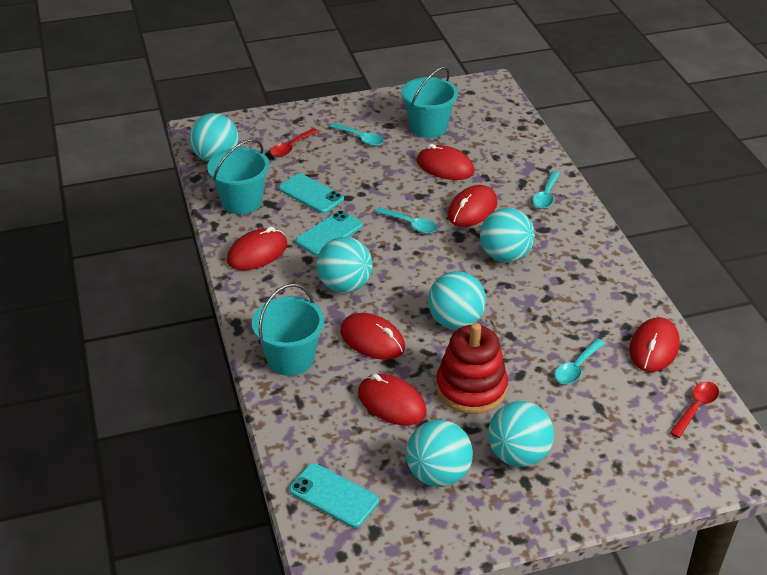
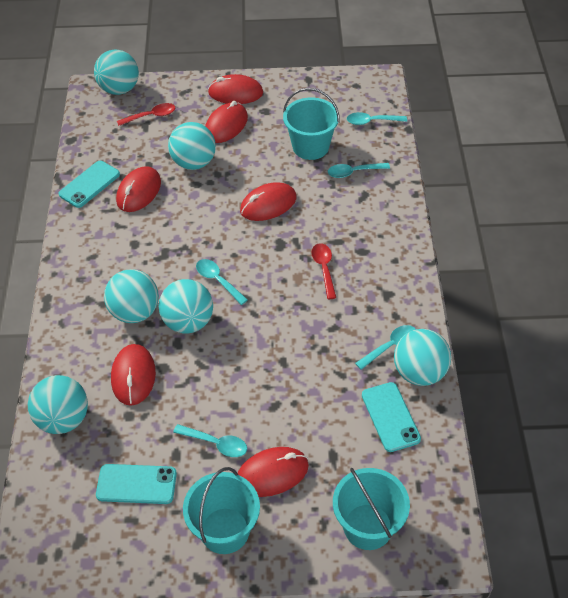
red stacking toy: 1 -> 0
turquoise spoon: 4 -> 5

